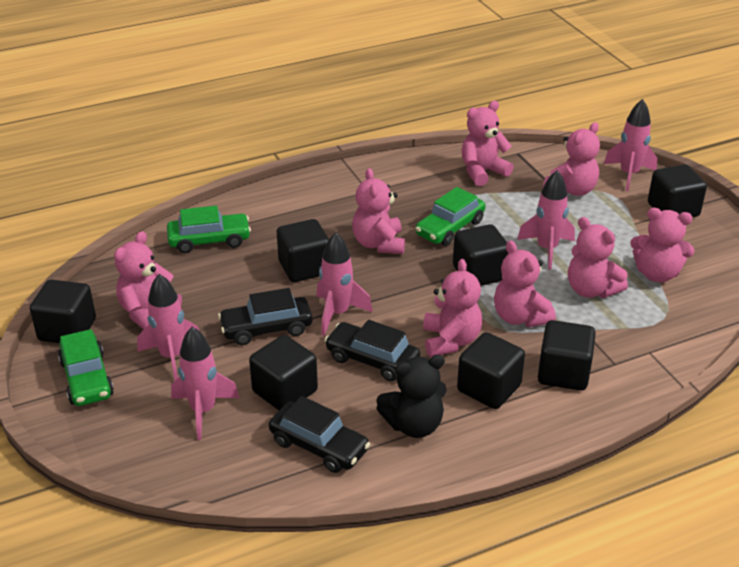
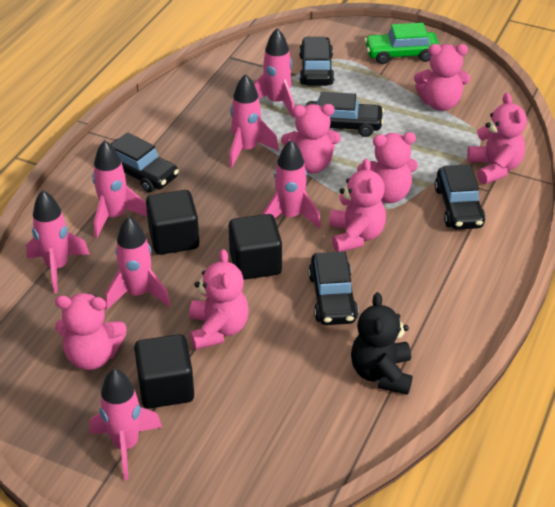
black car: 3 -> 5
black cube: 7 -> 3
green car: 3 -> 1
pink rocket: 5 -> 7
pink teddy bear: 8 -> 7

